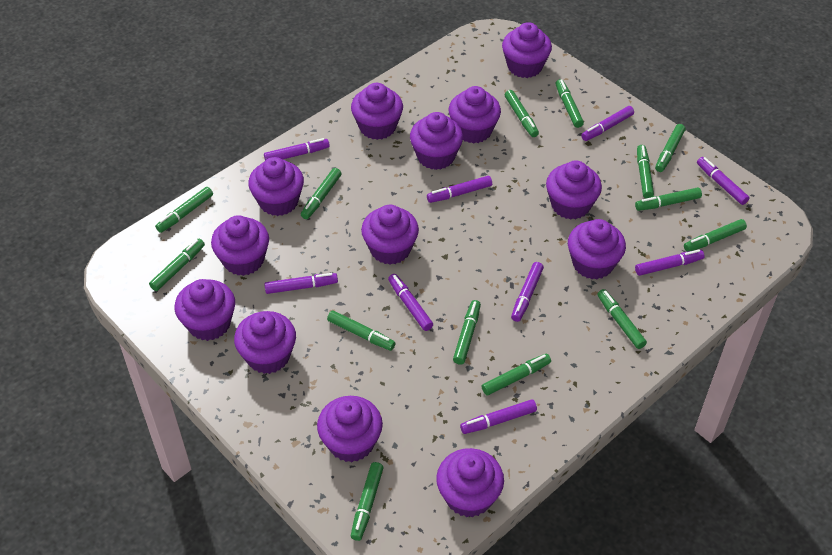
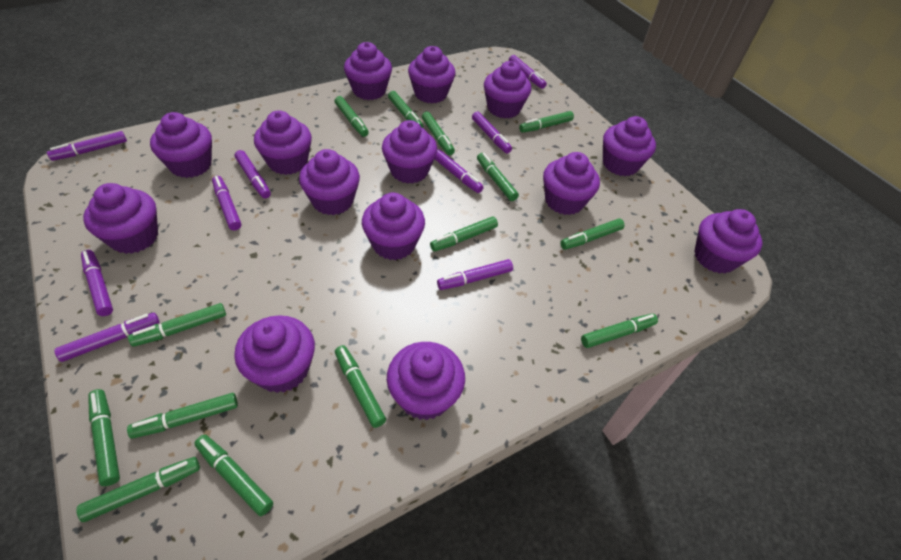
purple cupcake: 13 -> 14

